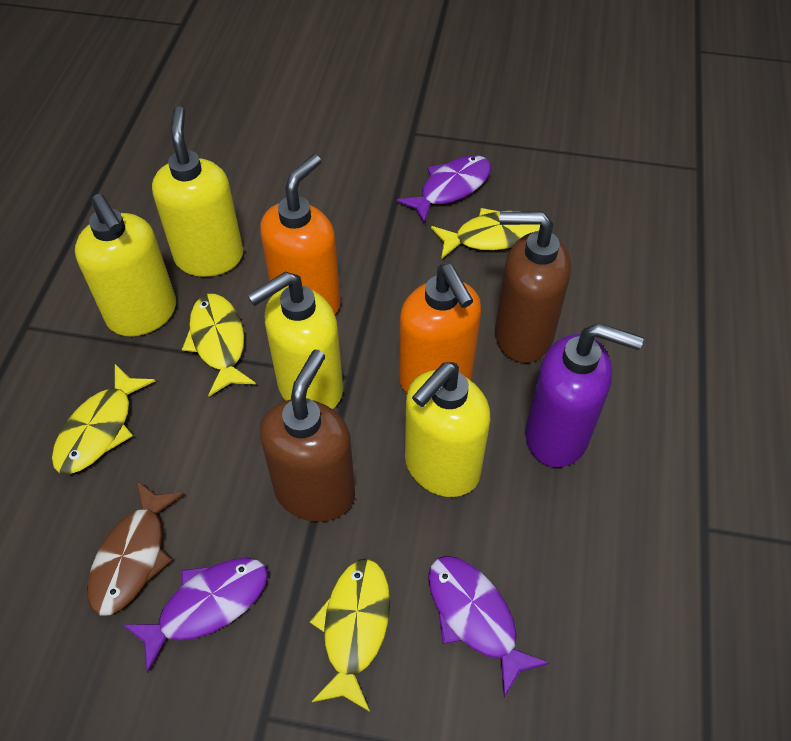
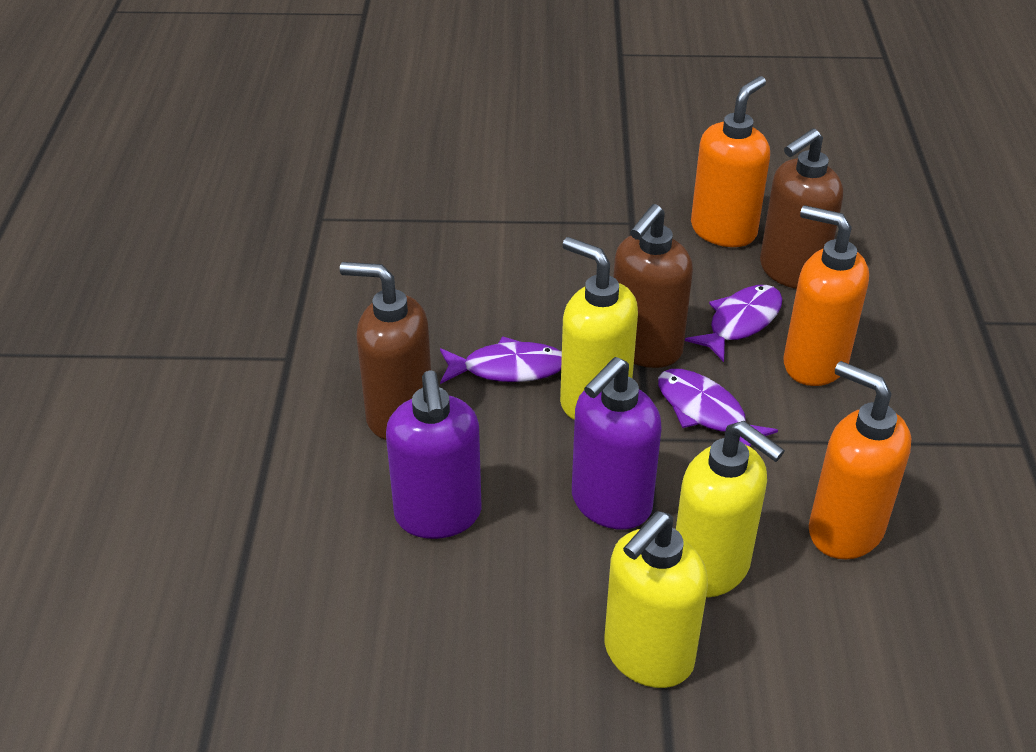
brown fish: 1 -> 0
brown soap dispenser: 2 -> 3
orange soap dispenser: 2 -> 3
purple soap dispenser: 1 -> 2
yellow fish: 4 -> 0
yellow soap dispenser: 4 -> 3

